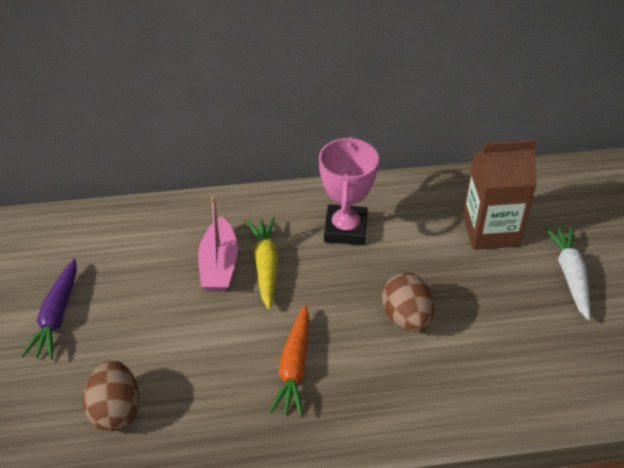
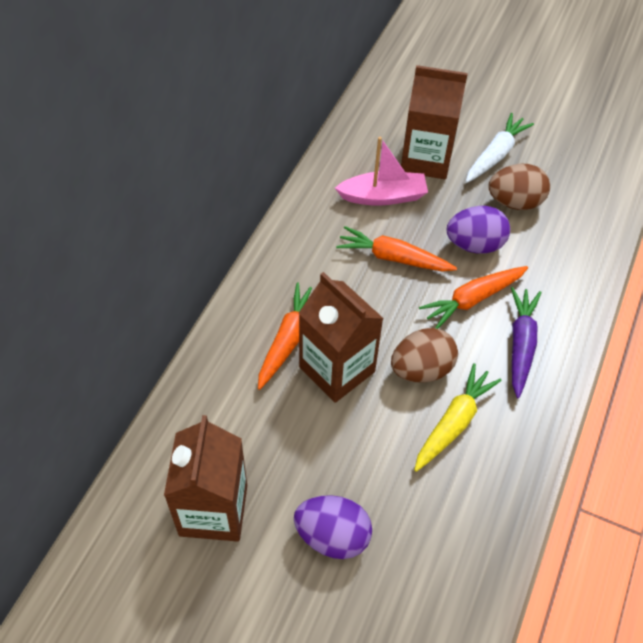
brown carton: 1 -> 3
orange carrot: 1 -> 3
pink trophy: 1 -> 0
purple egg: 0 -> 2

